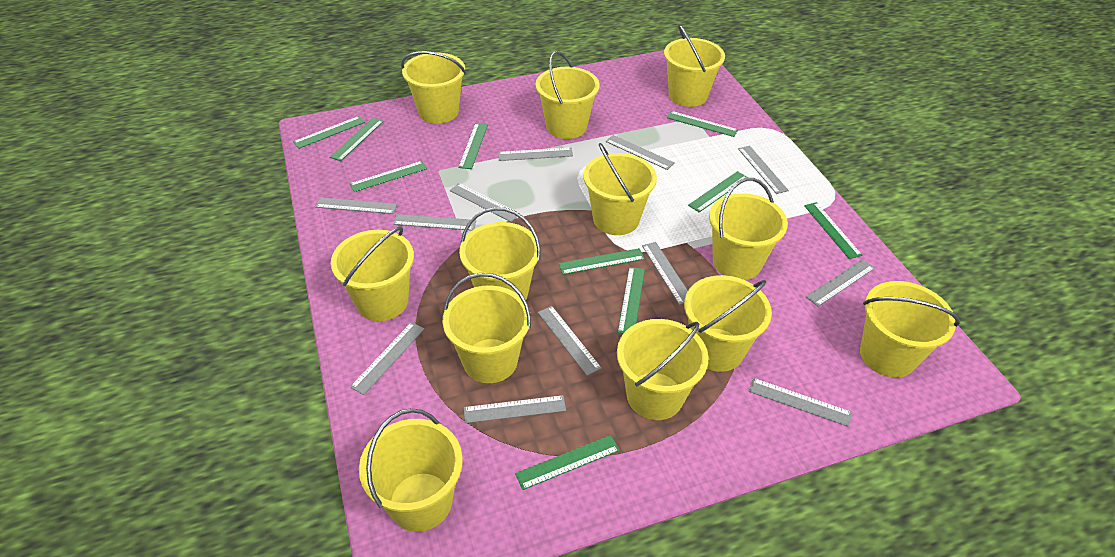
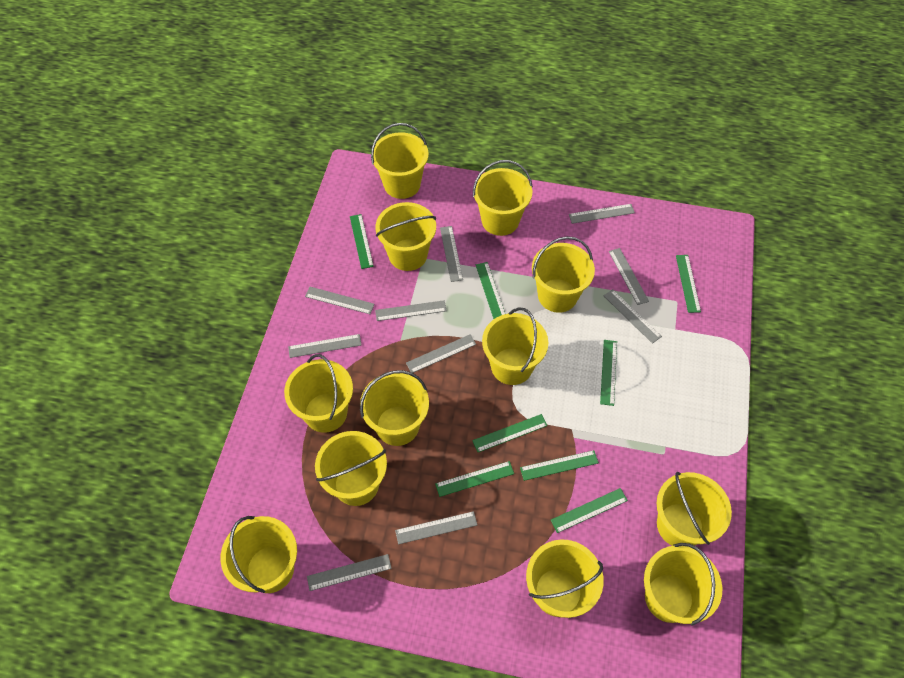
green ruler: 10 -> 8
grey ruler: 12 -> 10

